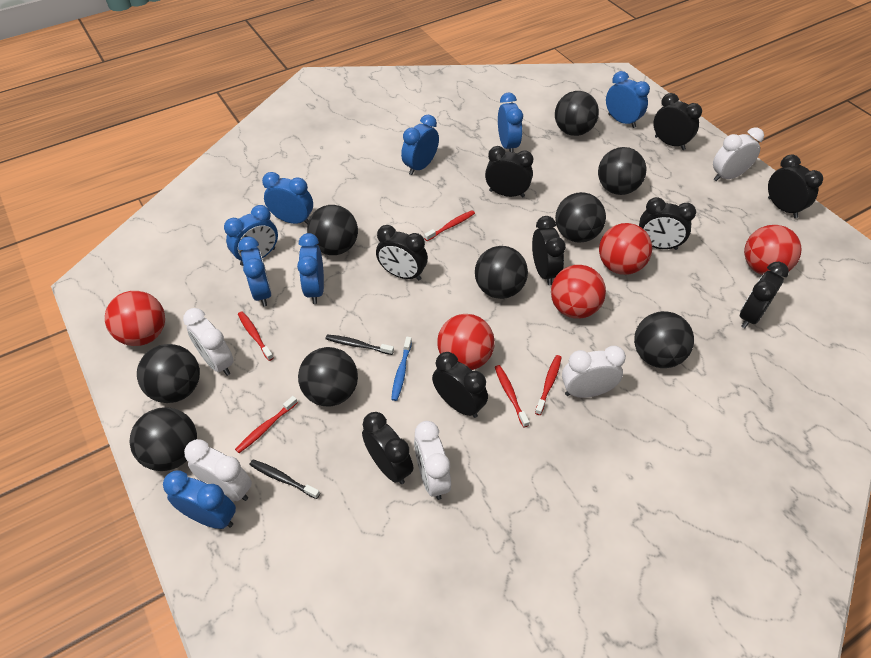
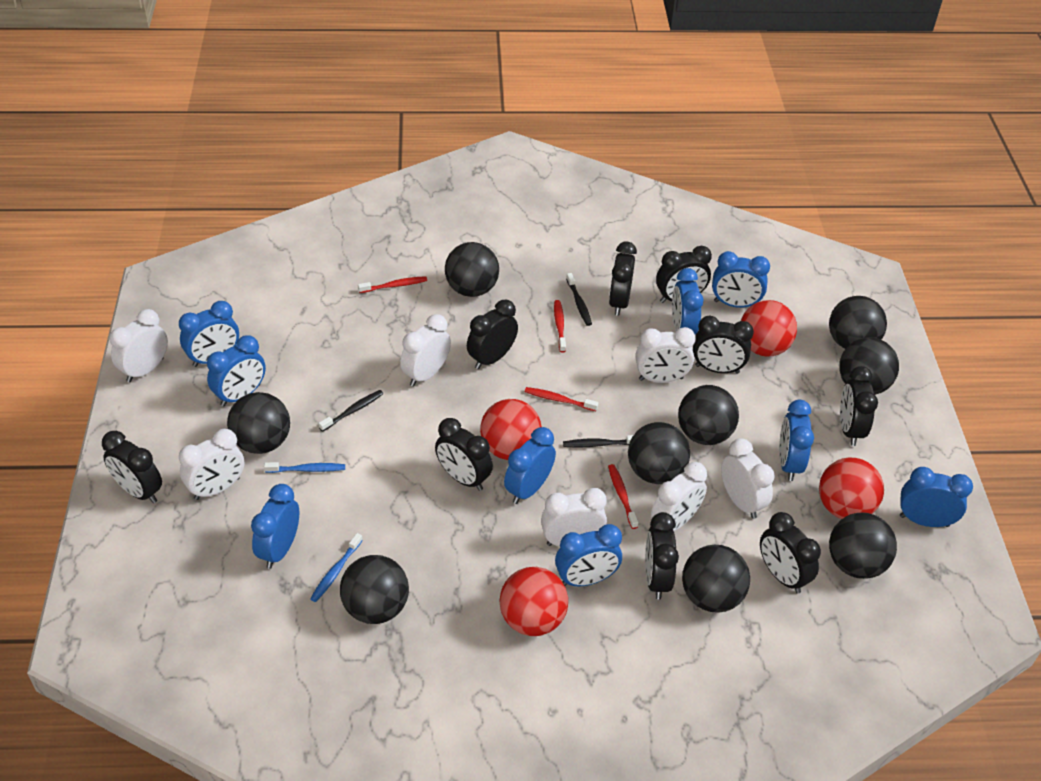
black toothbrush: 2 -> 3
blue clock: 8 -> 9
blue toothbrush: 1 -> 2
red ball: 5 -> 4
red toothbrush: 5 -> 4
white clock: 5 -> 7

